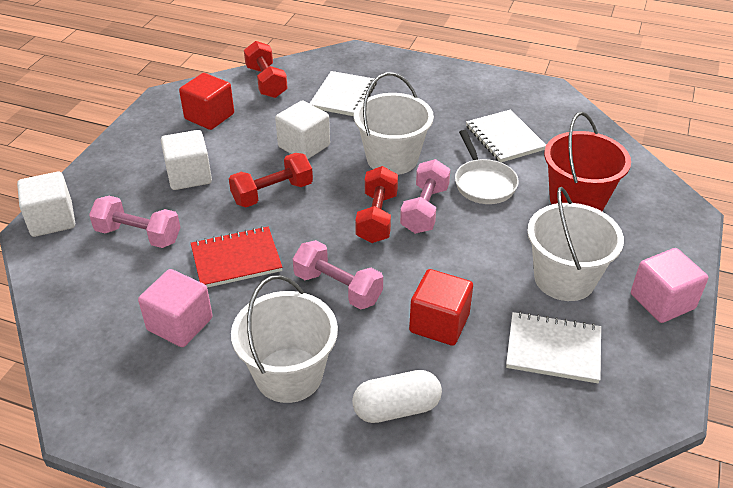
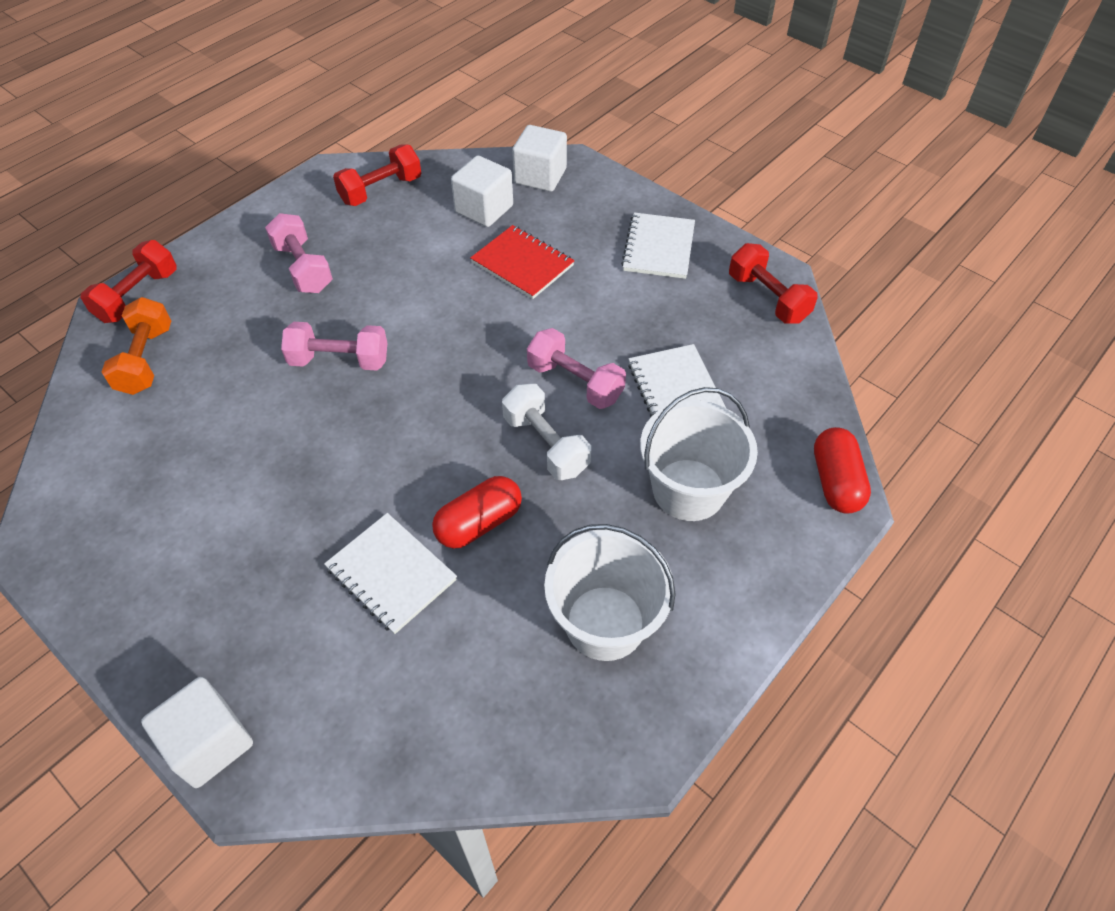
orange dumbbell: 0 -> 1
pink cube: 2 -> 0
red bucket: 1 -> 0
red capsule: 0 -> 2
red cube: 2 -> 0
white bucket: 3 -> 2
white capsule: 1 -> 0
white dumbbell: 0 -> 1
white pan: 1 -> 0

